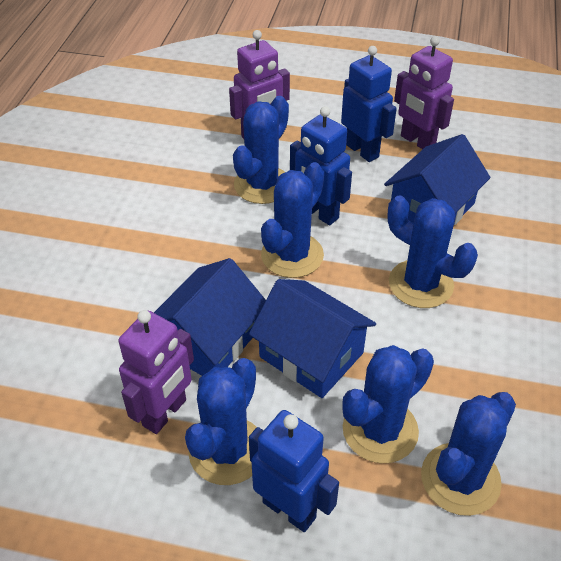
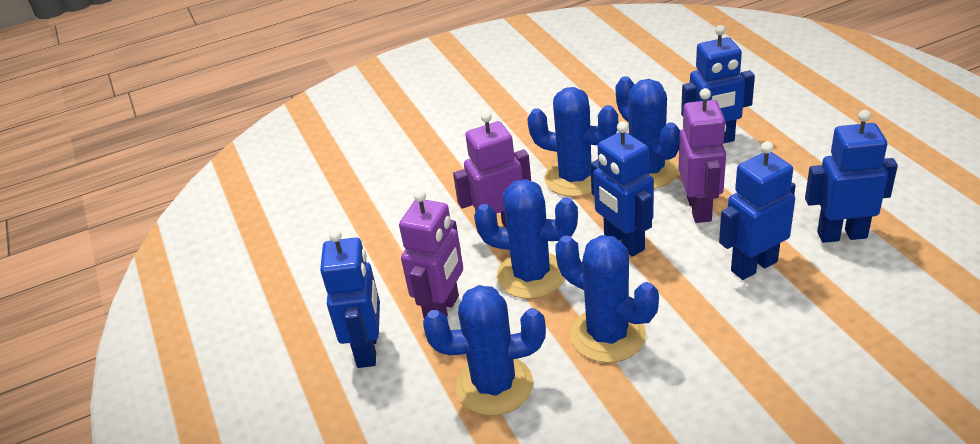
blue cactus: 6 -> 5
blue house: 3 -> 0
blue robot: 3 -> 5

